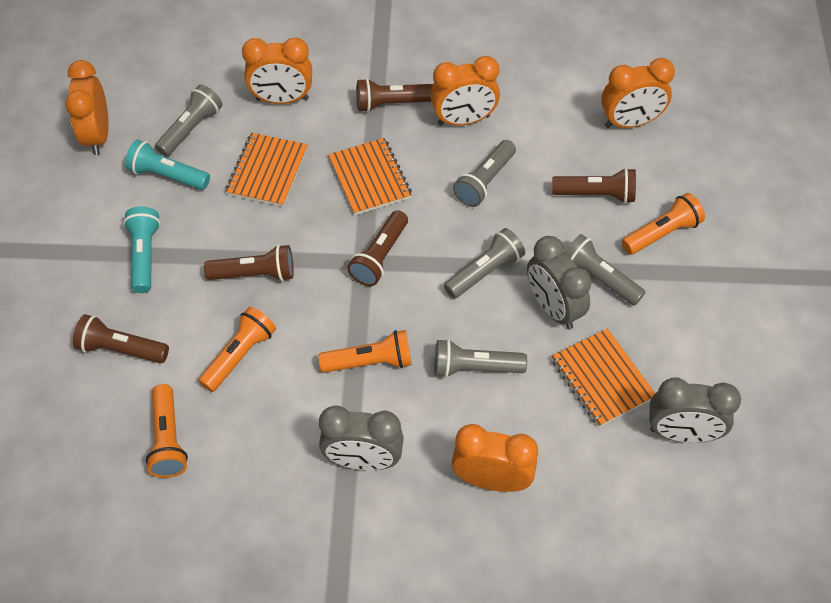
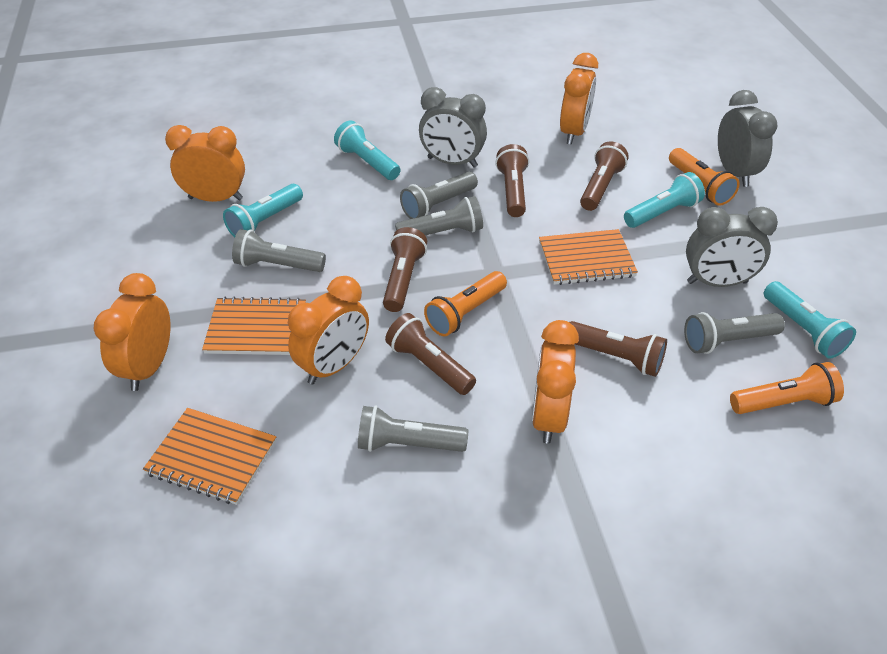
orange flashlight: 4 -> 3
turquoise flashlight: 2 -> 4

